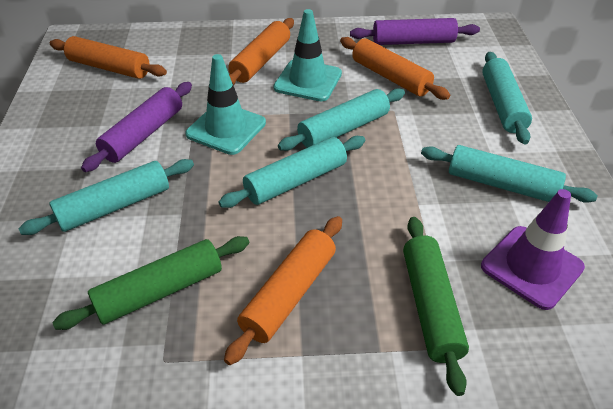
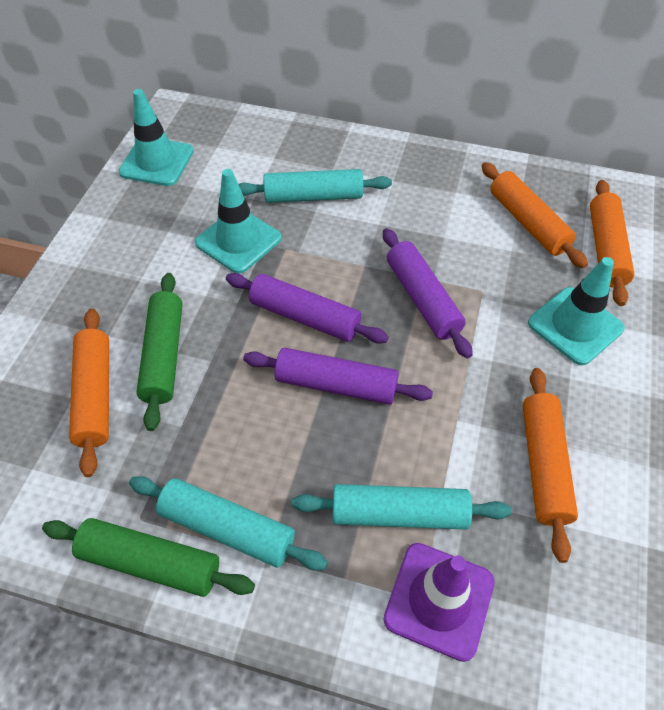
purple rolling pin: 2 -> 3
turquoise rolling pin: 5 -> 3
turquoise traffic cone: 2 -> 3

